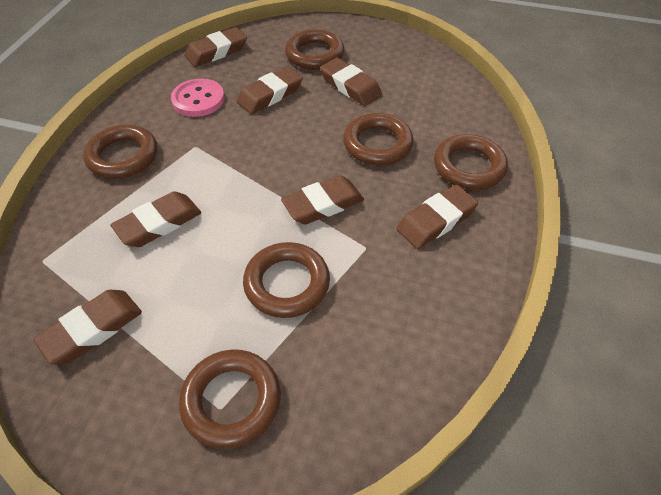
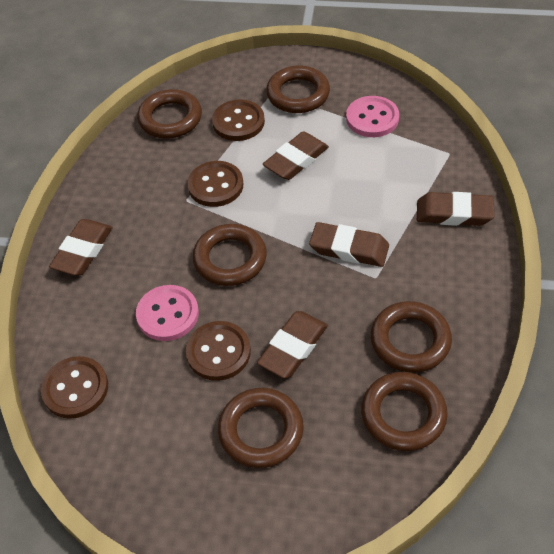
brown button: 0 -> 4
brown eraser: 7 -> 5
pink button: 1 -> 2

